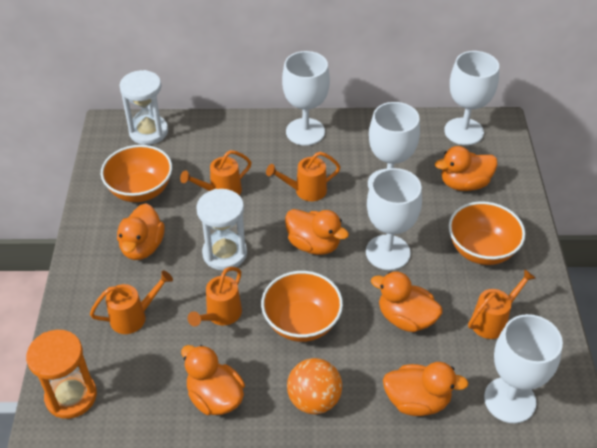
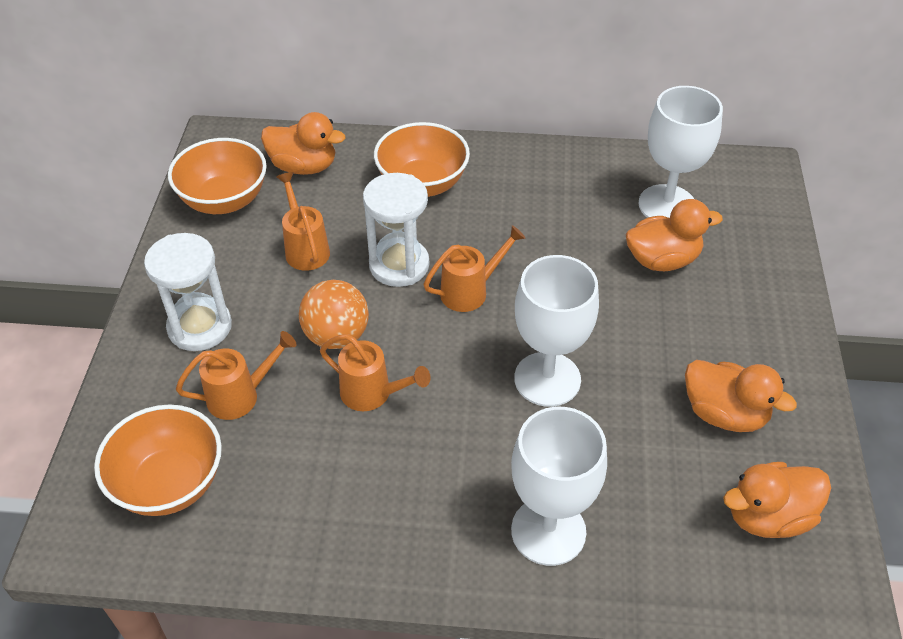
orange duck: 6 -> 4
orange hourglass: 1 -> 0
orange watering can: 5 -> 4
white goblet: 5 -> 3

